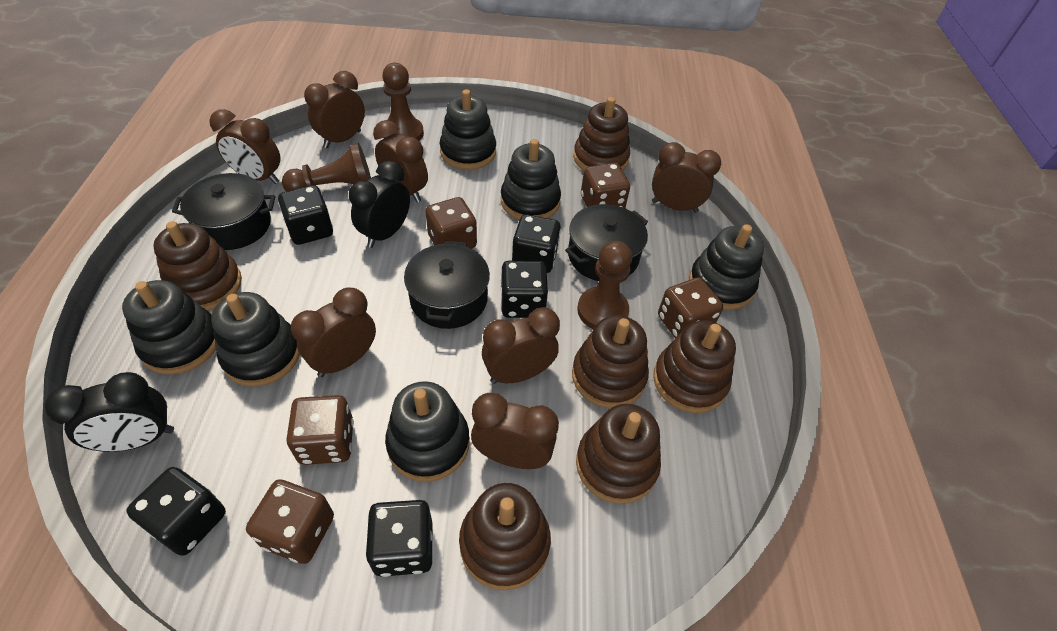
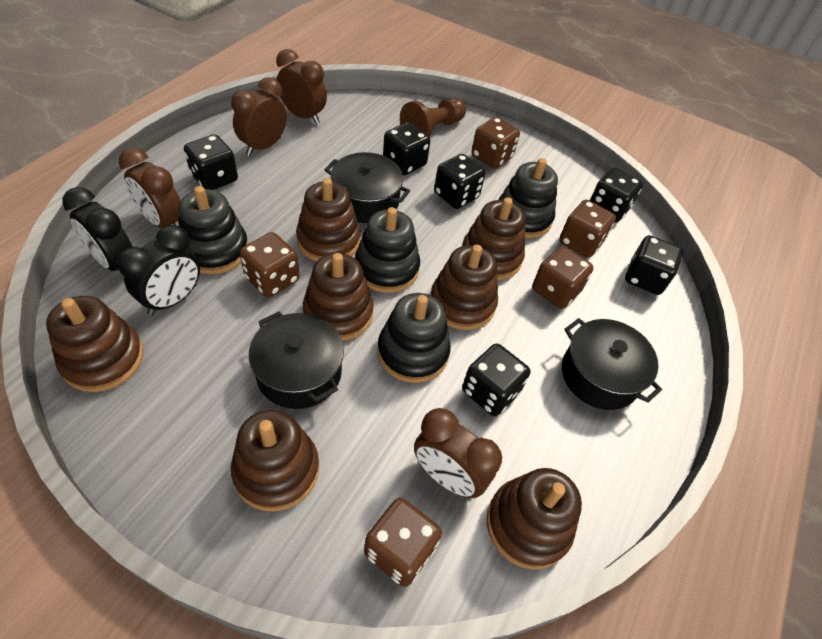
black dice: 5 -> 6
black stacking toy: 6 -> 4
brown clock: 7 -> 4
brown pawn: 3 -> 1
brown stacking toy: 6 -> 7

